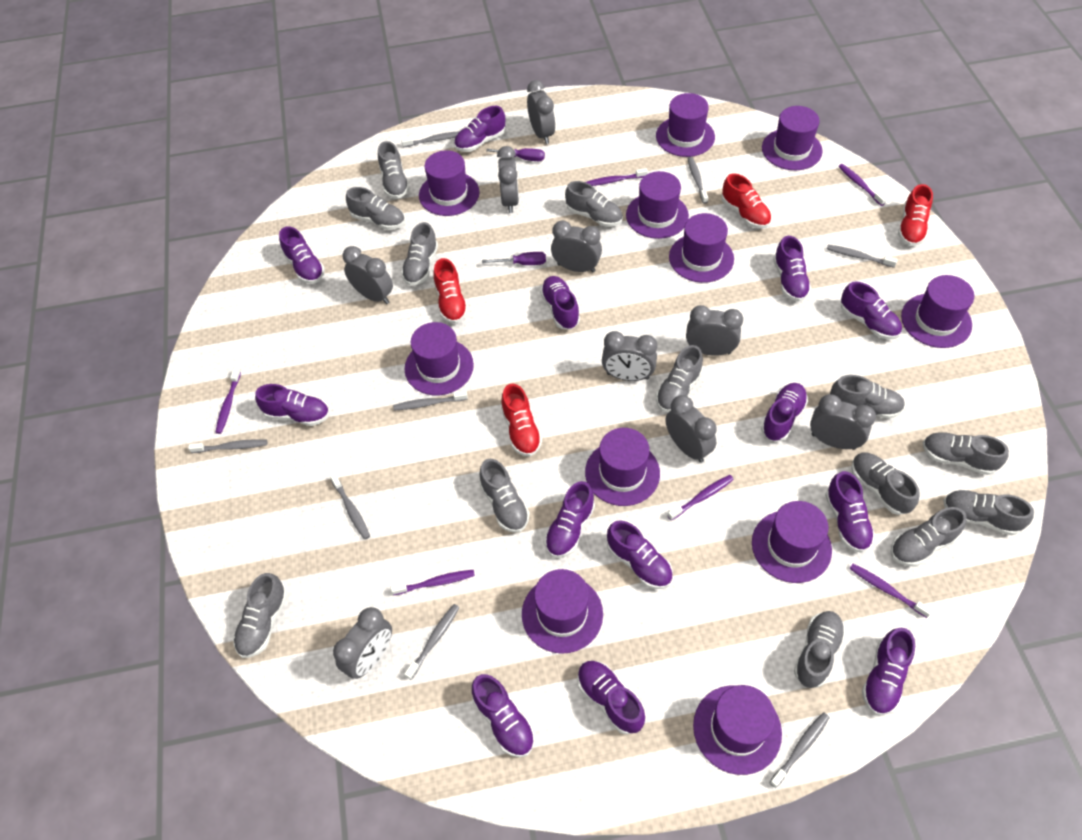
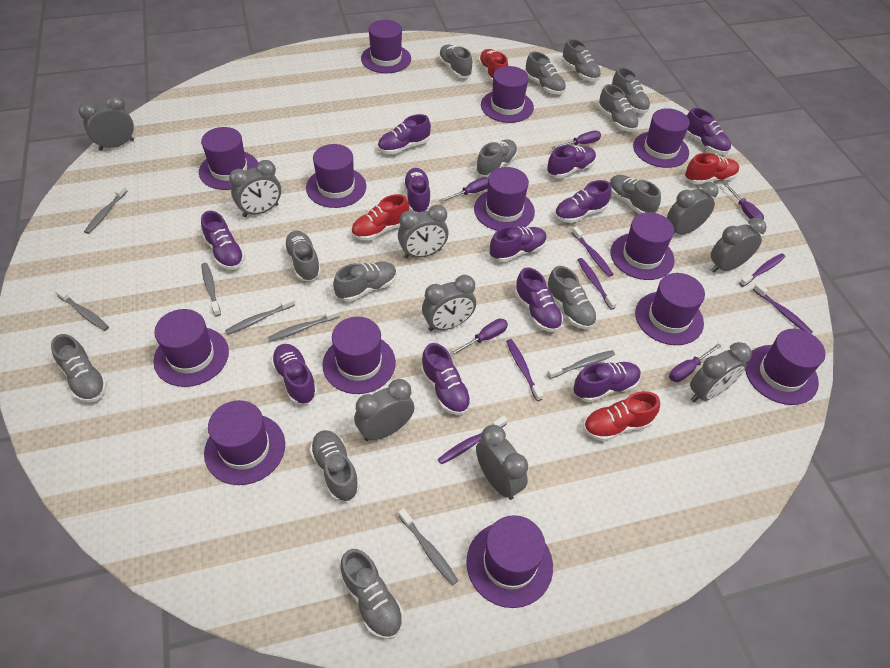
grey toothbrush: 8 -> 7
purple hat: 11 -> 13
purple screwdriver: 2 -> 5
purple shoe: 13 -> 11

